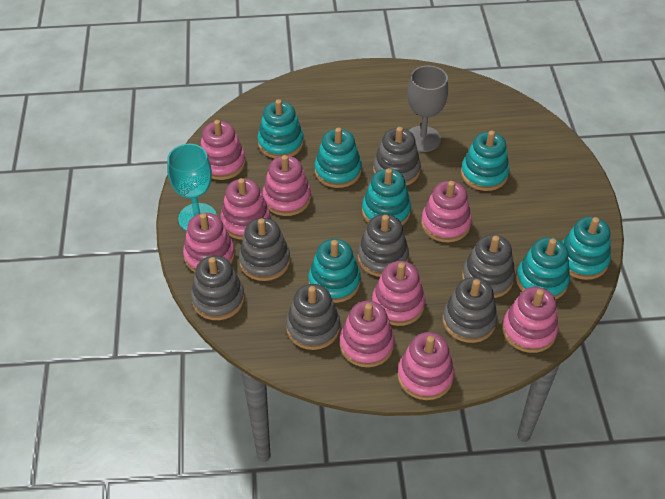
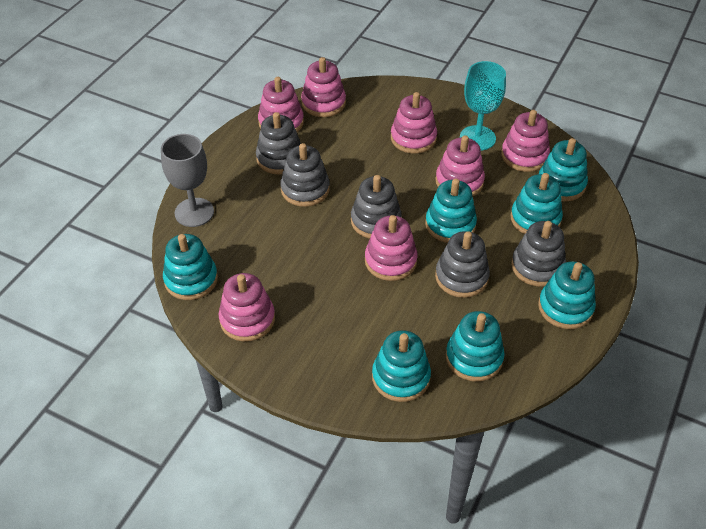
grey stacking toy: 7 -> 5
pink stacking toy: 9 -> 7

